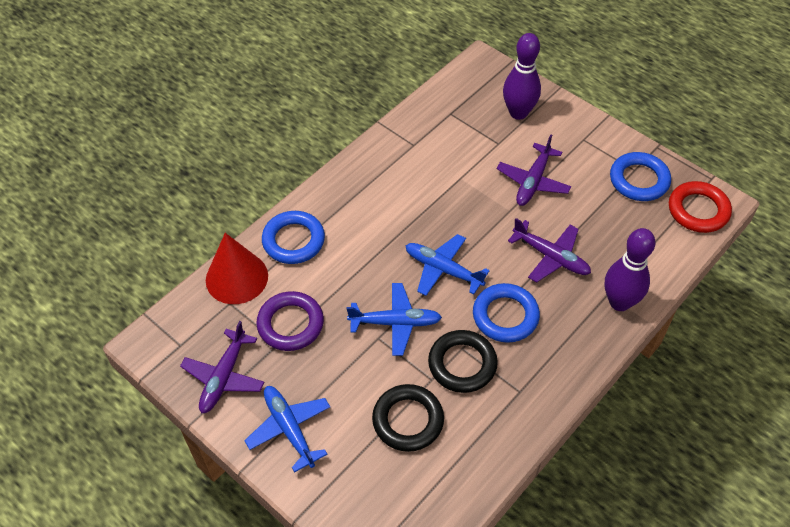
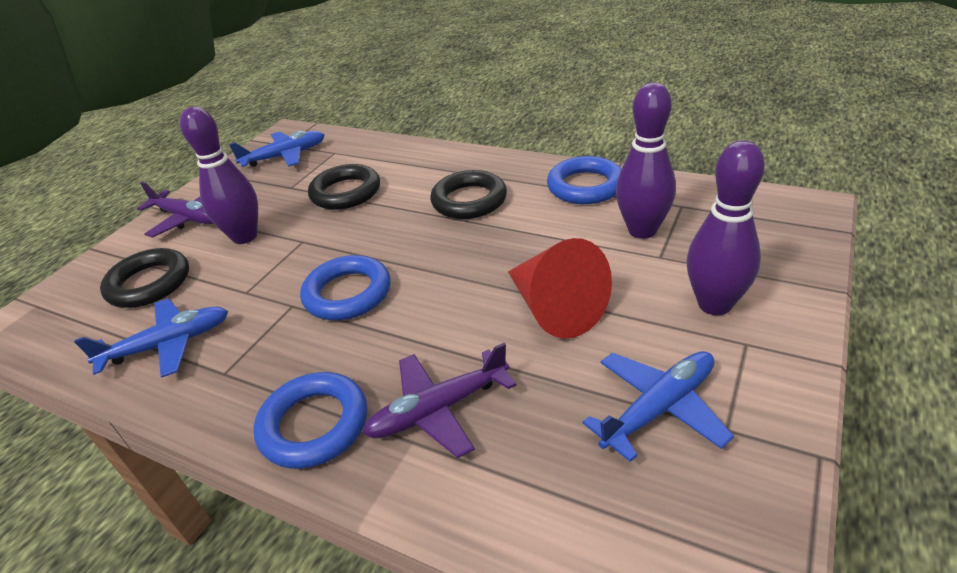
black ring: 2 -> 3
purple bowling pin: 2 -> 3
purple plane: 3 -> 2
purple ring: 1 -> 0
red ring: 1 -> 0

